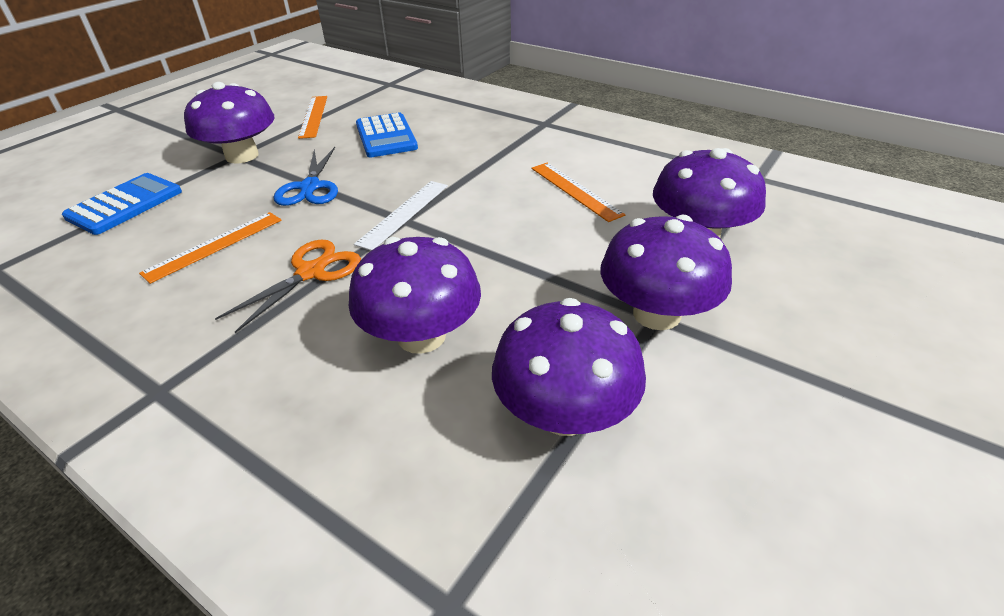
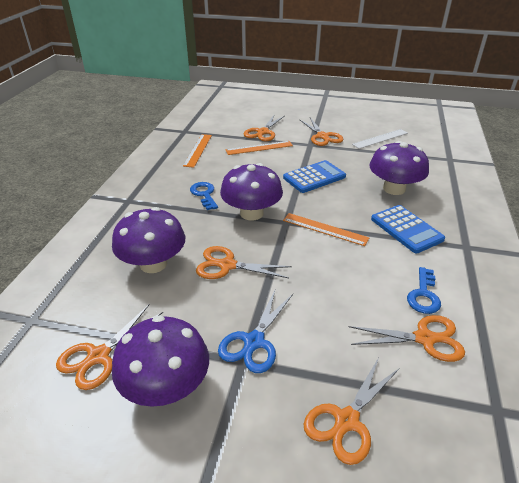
blue key: 0 -> 2
orange scissors: 1 -> 6
purple mushroom: 5 -> 4

